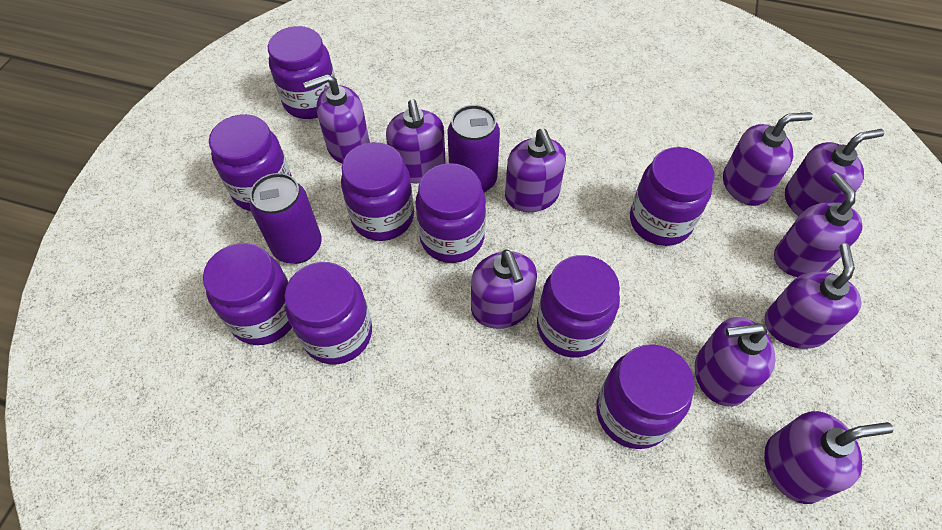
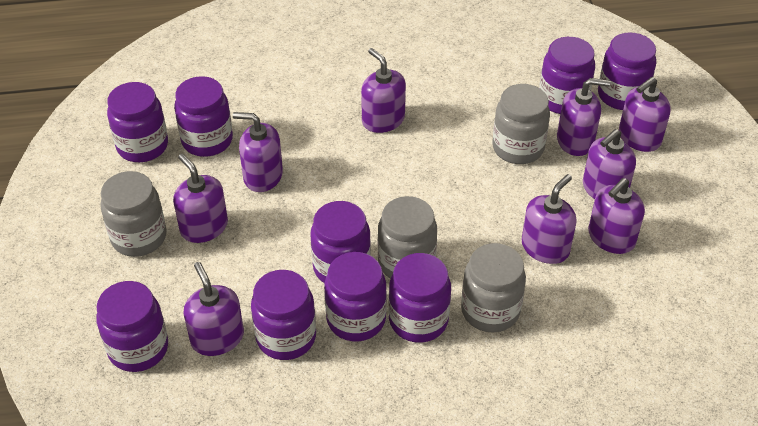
grey jar: 0 -> 4
purple can: 2 -> 0
purple soap dispenser: 10 -> 9

